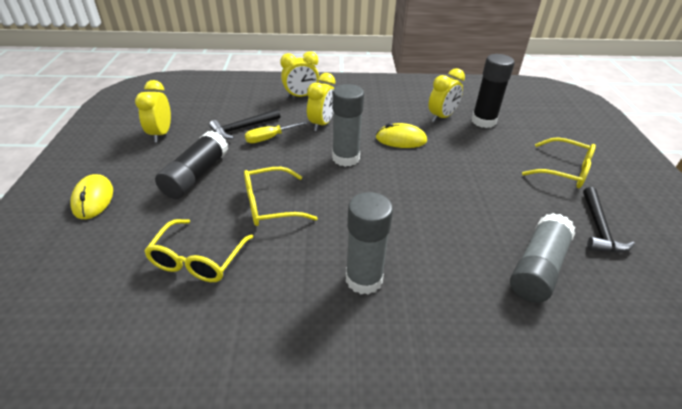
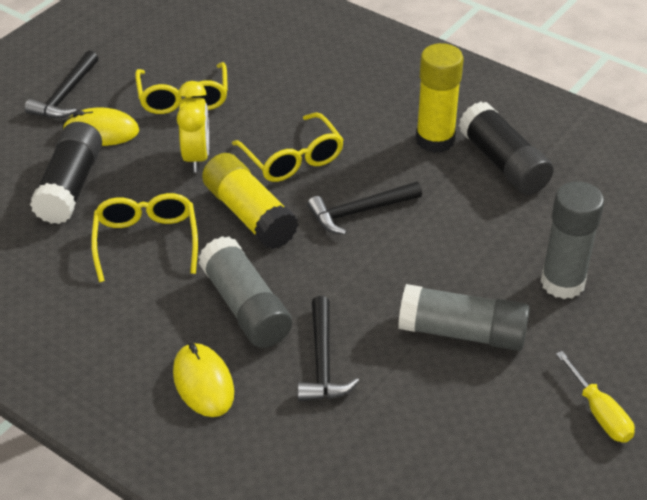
black hammer: 2 -> 3
yellow clock: 4 -> 1
yellow glue stick: 0 -> 2

